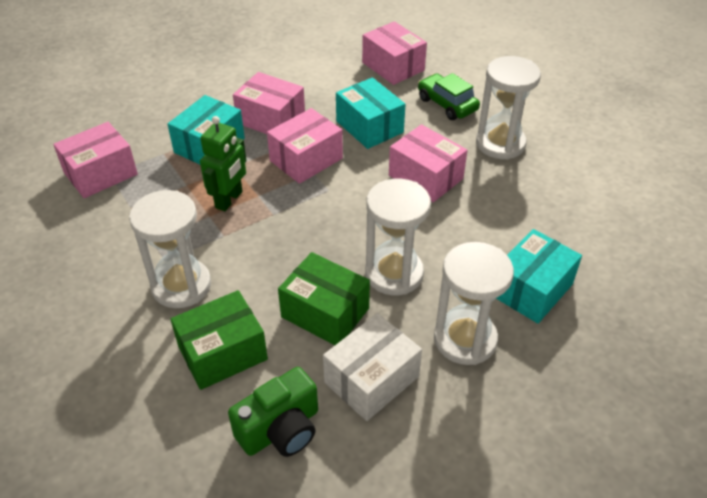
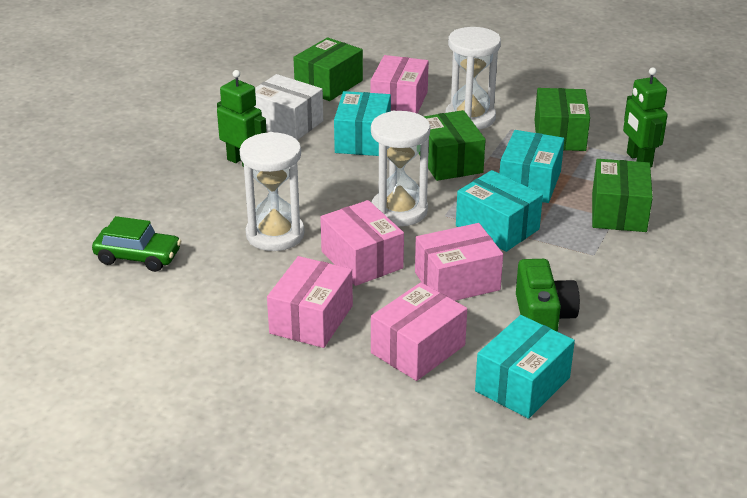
green box: 2 -> 4
green robot: 1 -> 2
turquoise box: 3 -> 4
white hourglass: 4 -> 3

